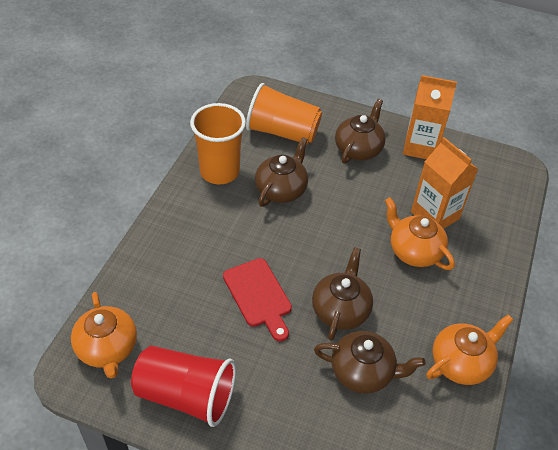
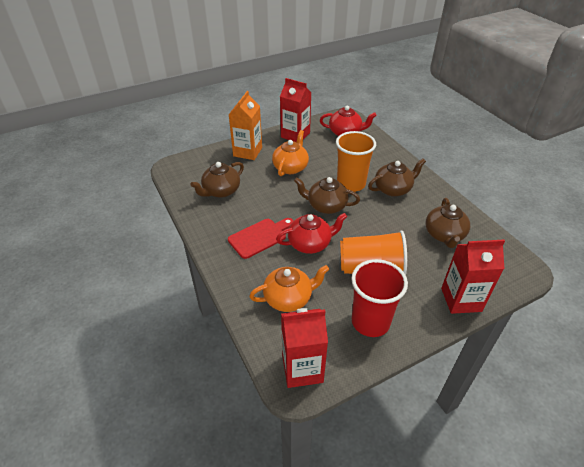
orange carton: 2 -> 1
orange teapot: 3 -> 2
red carton: 0 -> 3
red teapot: 0 -> 2

